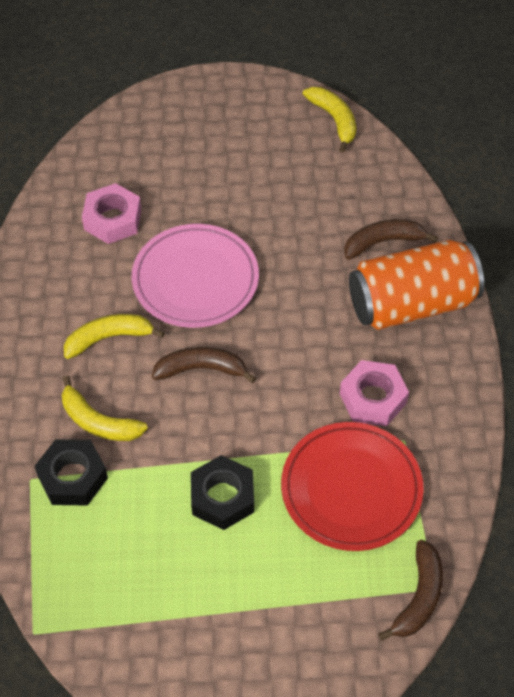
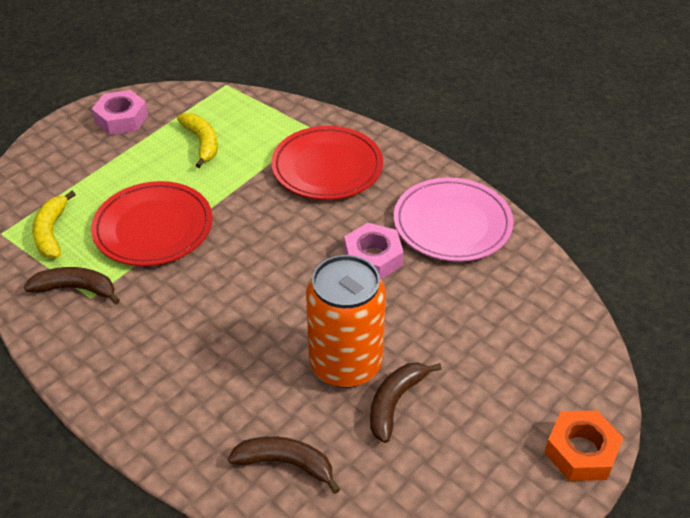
black nut: 2 -> 0
orange nut: 0 -> 1
red plate: 1 -> 2
yellow banana: 3 -> 2

